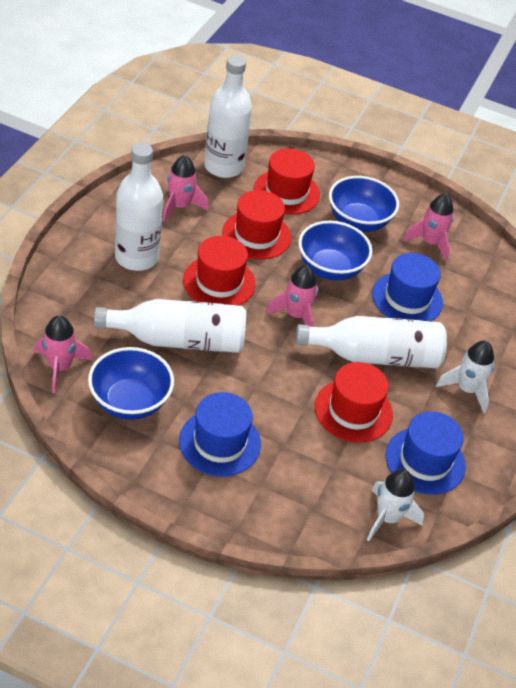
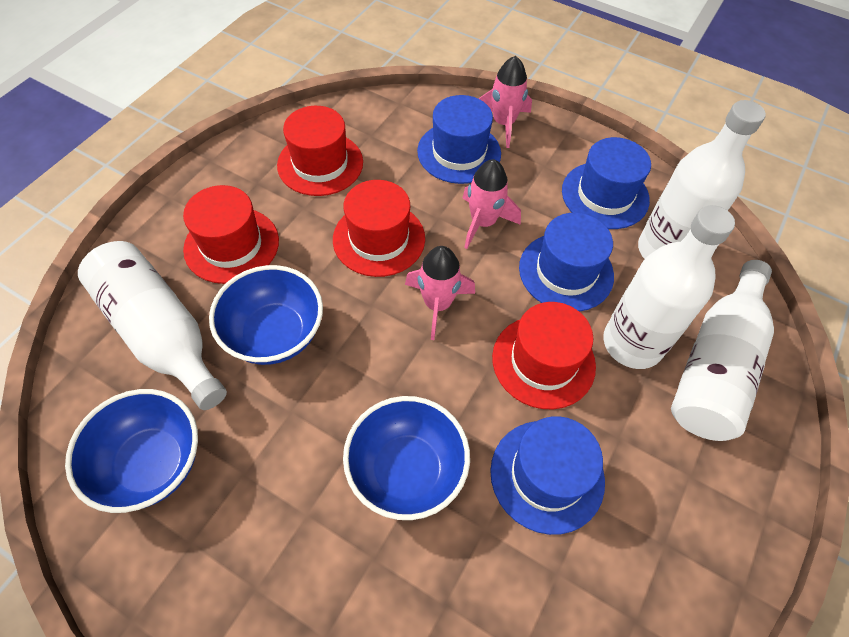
blue hat: 3 -> 4
pink rocket: 4 -> 3
white rocket: 2 -> 0

